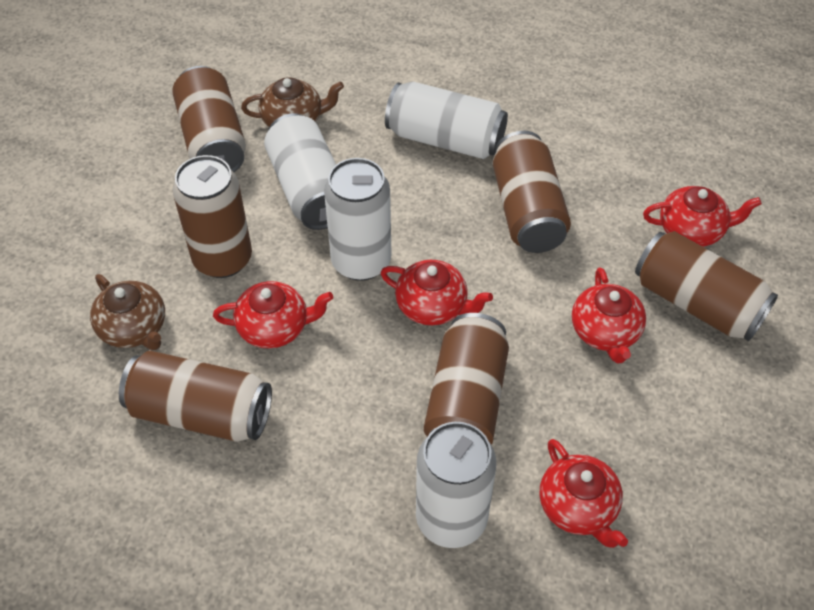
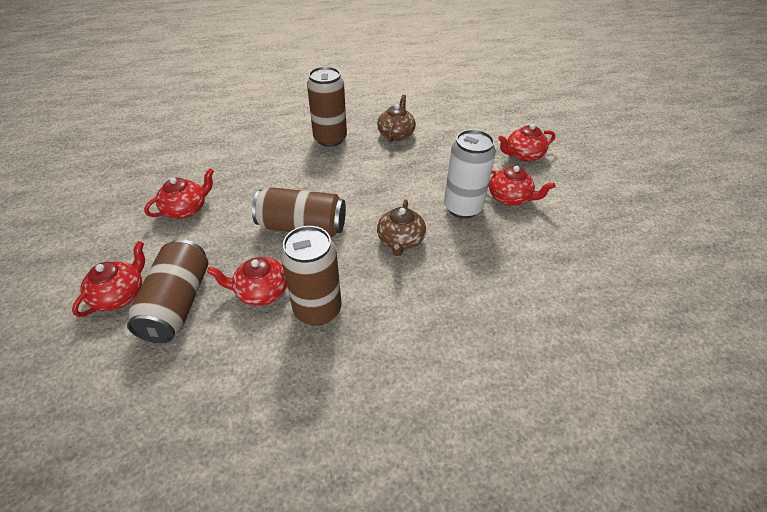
brown can: 6 -> 4
white can: 4 -> 1

